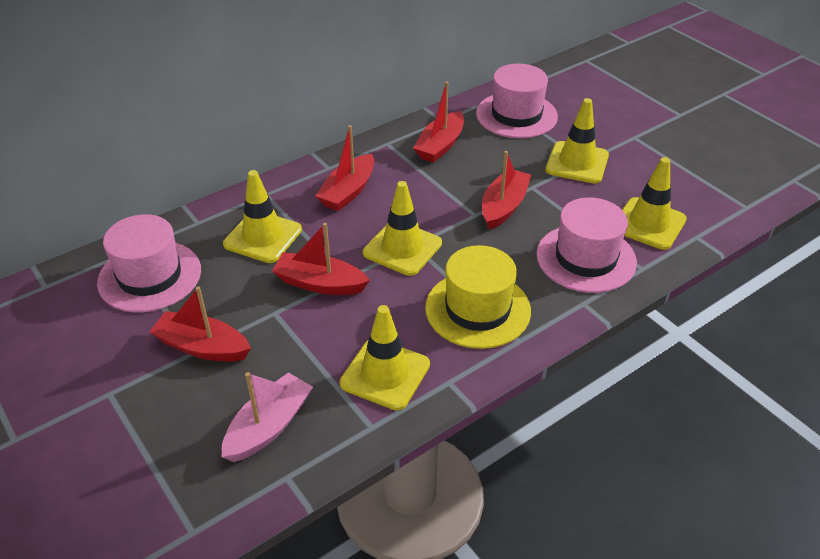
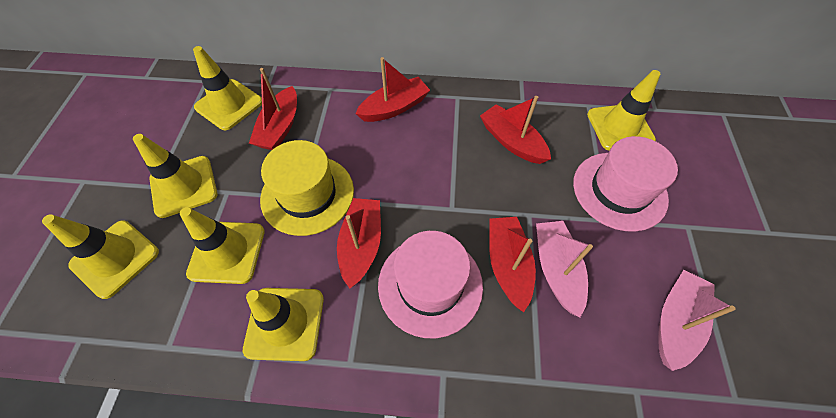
pink boat: 1 -> 2
pink hat: 3 -> 2
yellow traffic cone: 5 -> 6

